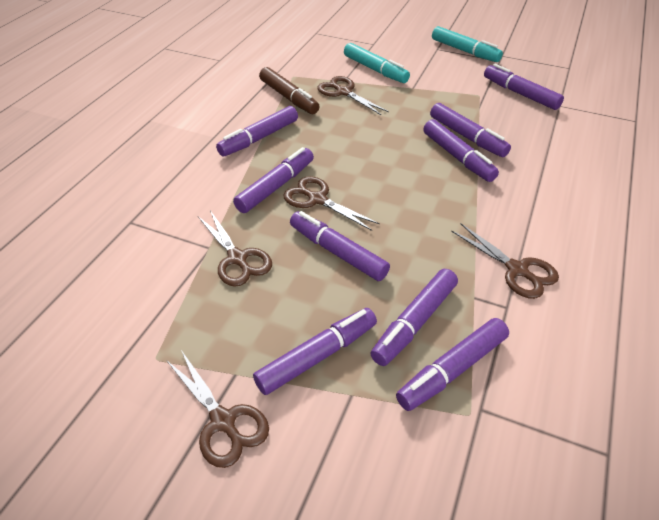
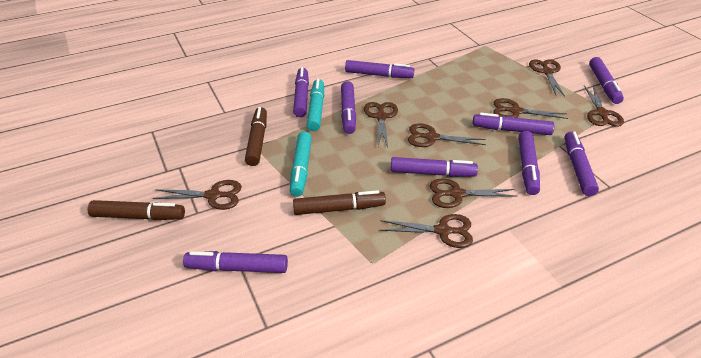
brown marker: 1 -> 3
brown scissors: 5 -> 8

